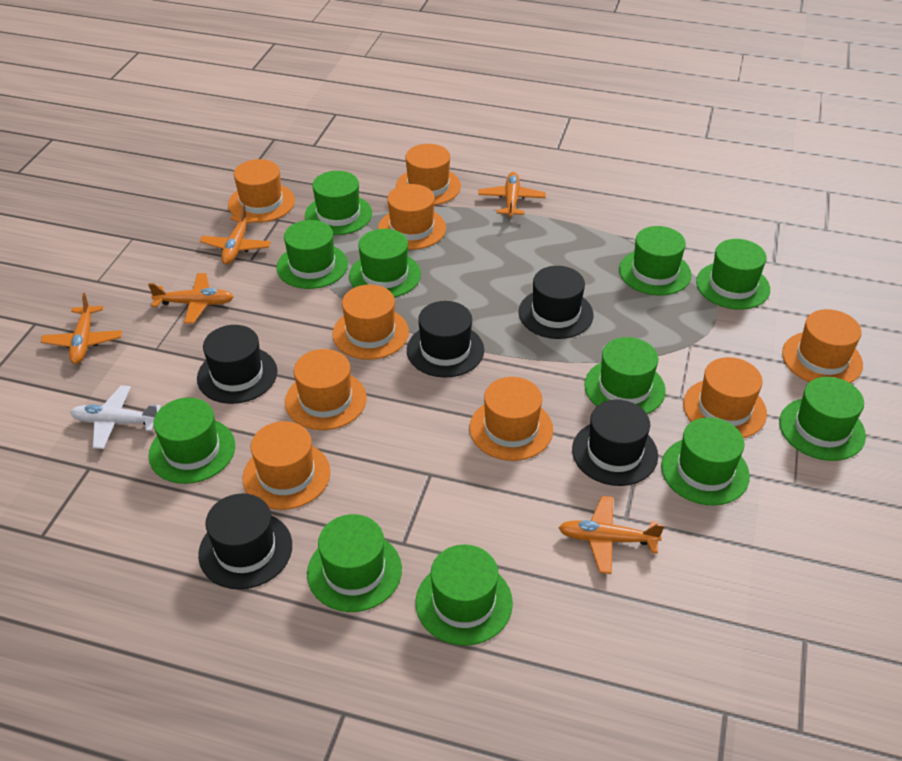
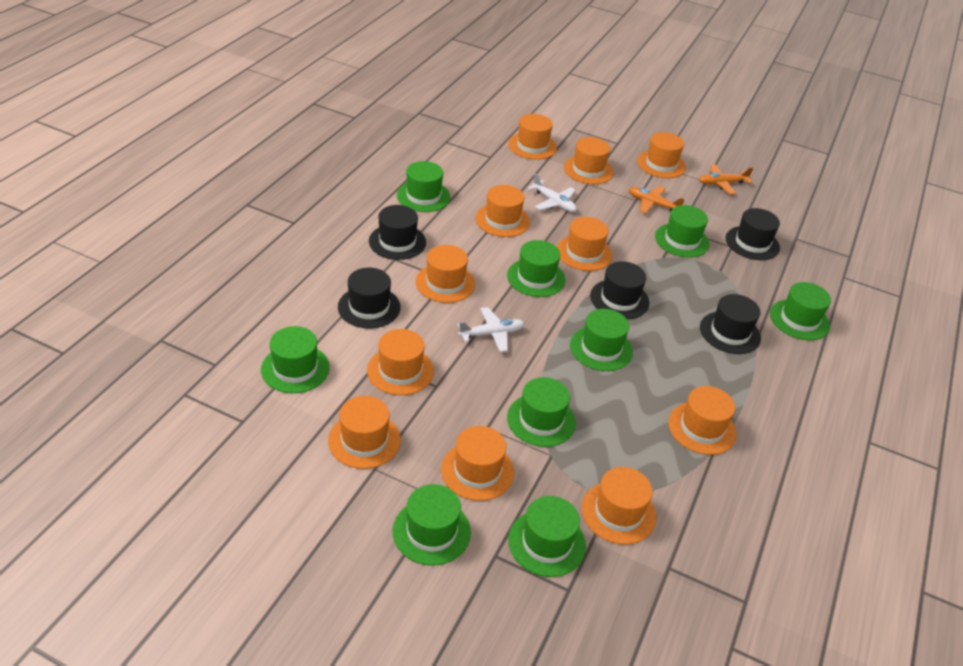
green hat: 11 -> 9
orange hat: 9 -> 11
orange plane: 5 -> 2
white plane: 1 -> 2

